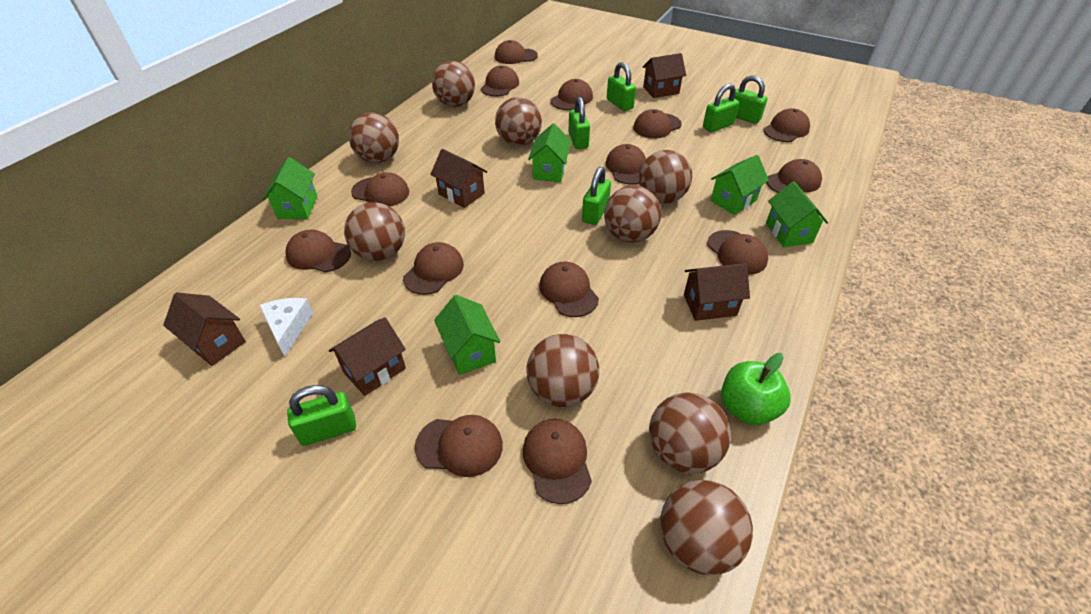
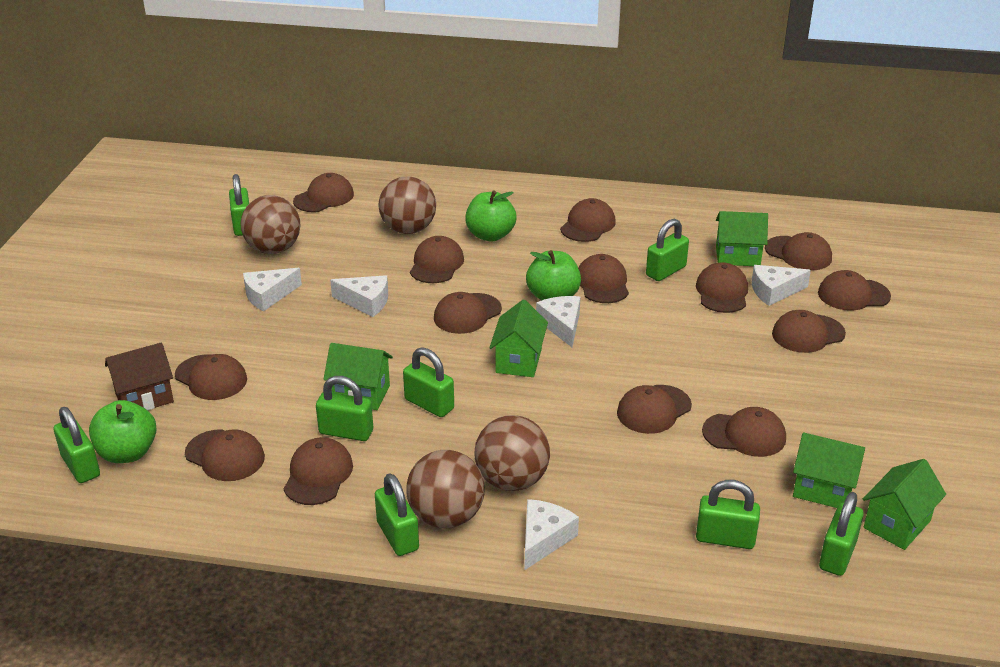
brown ball: 9 -> 4
brown house: 5 -> 1
green apple: 1 -> 3
green padlock: 6 -> 8
white cheese: 1 -> 5

